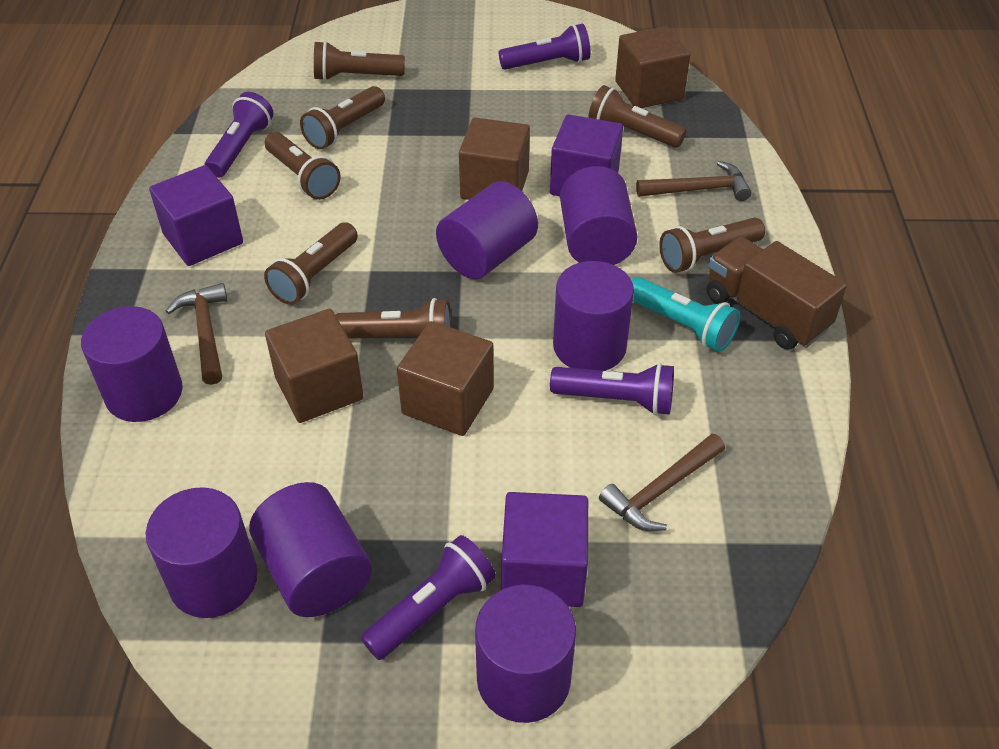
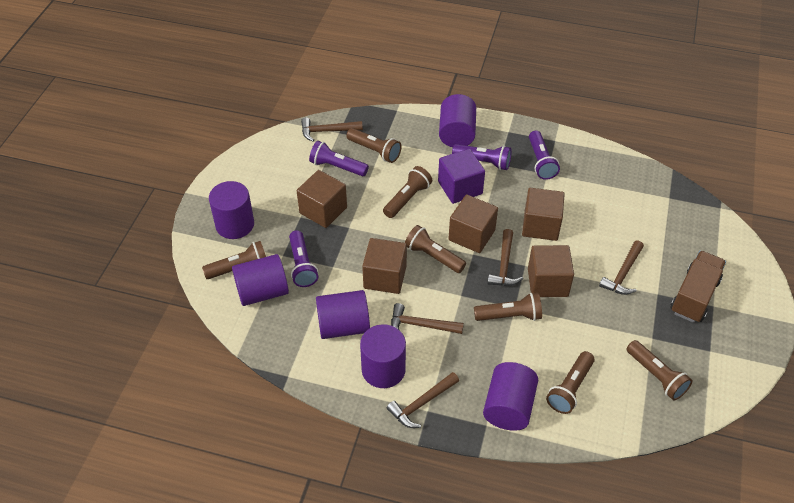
brown cube: 4 -> 5
brown hammer: 3 -> 5
purple cube: 3 -> 1
purple cylinder: 7 -> 6
turquoise flashlight: 1 -> 0

